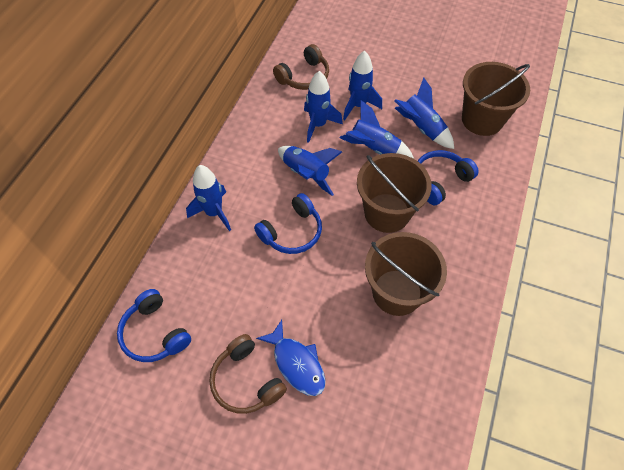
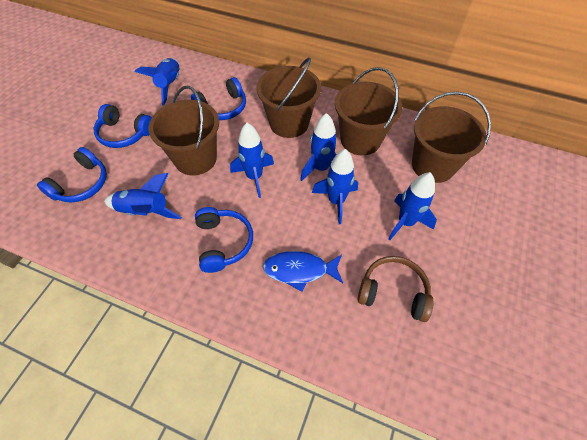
blue headphones: 3 -> 4
brown bucket: 3 -> 4
brown headphones: 2 -> 1

